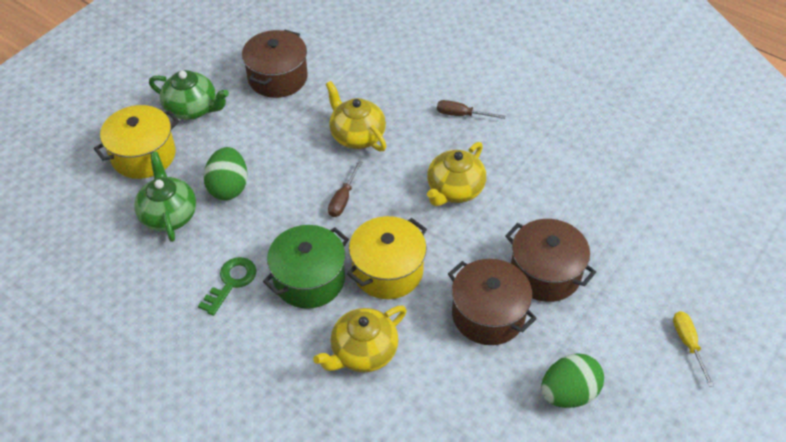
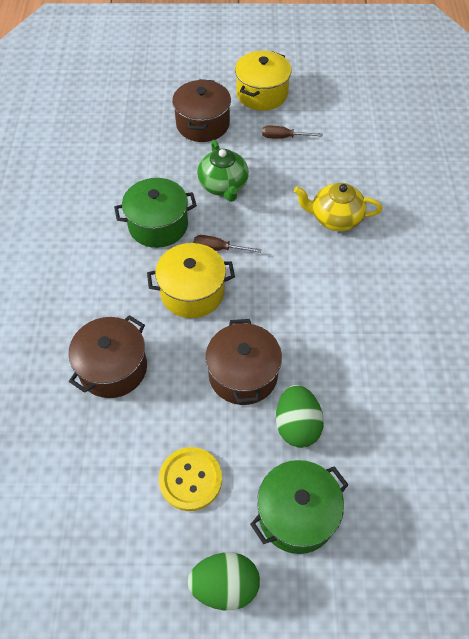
green key: 1 -> 0
green pot: 1 -> 2
green teapot: 2 -> 1
yellow button: 0 -> 1
yellow screwdriver: 1 -> 0
yellow teapot: 3 -> 1

